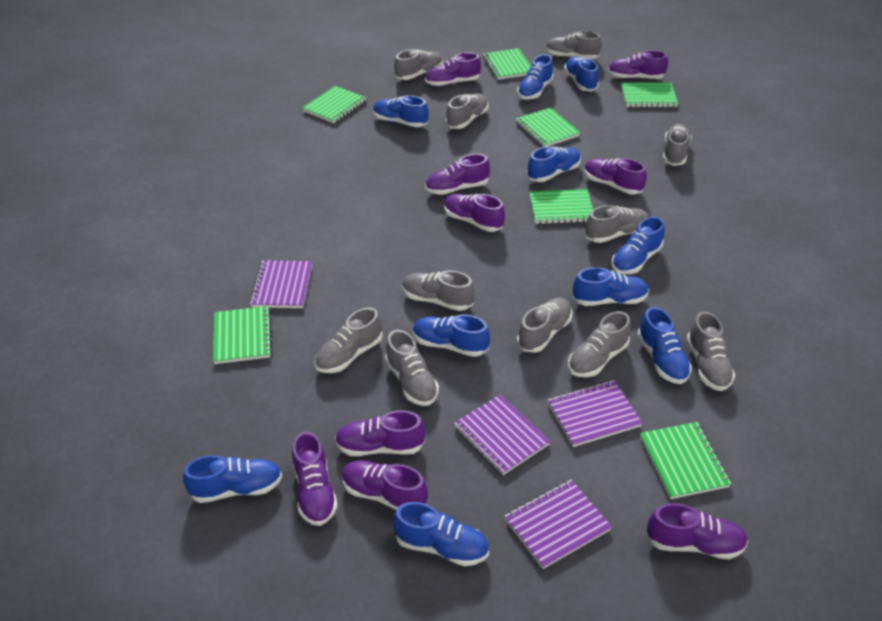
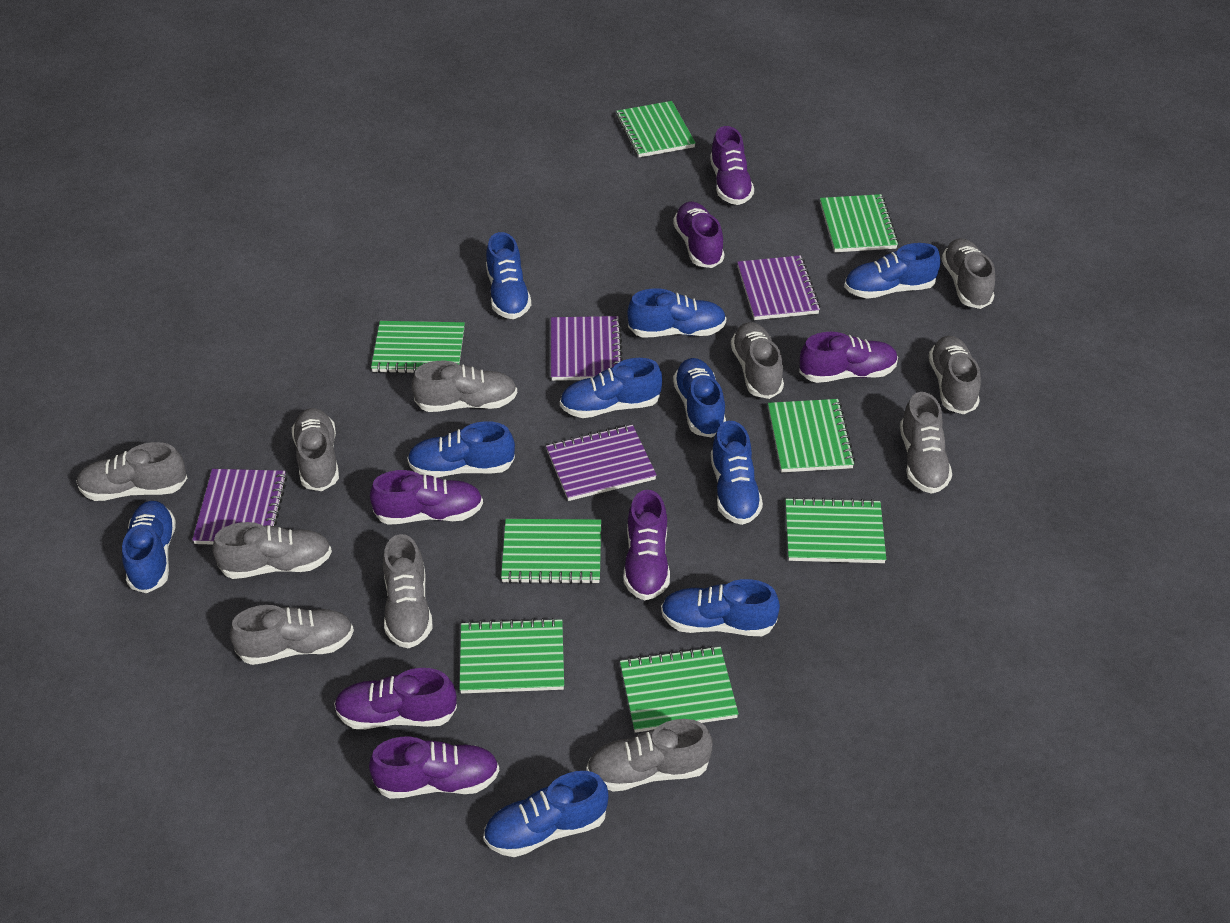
green notebook: 7 -> 8
purple shoe: 9 -> 7

